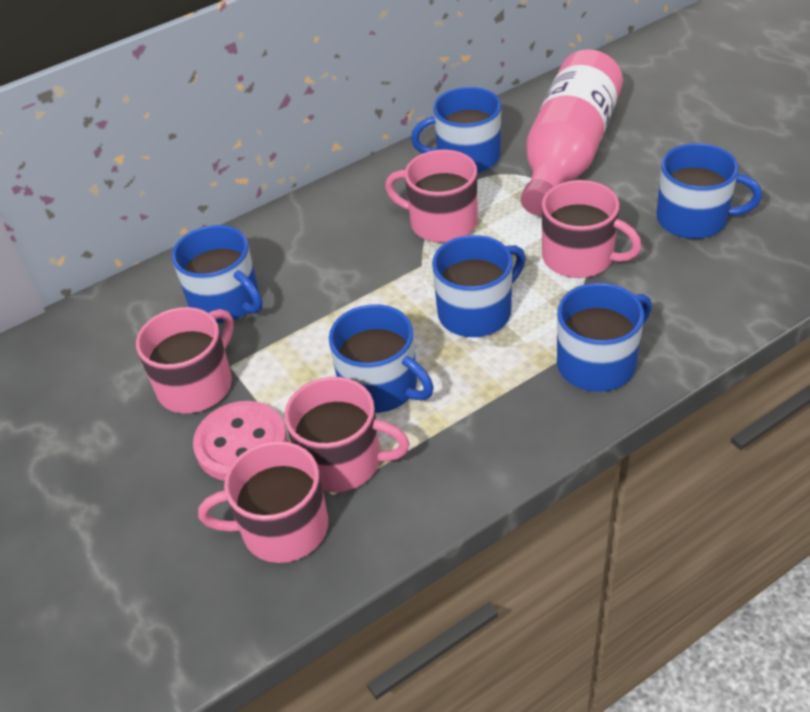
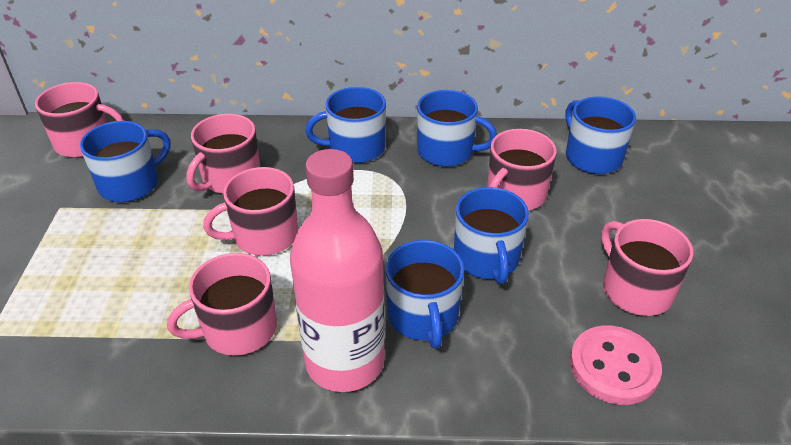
pink mug: 5 -> 6

